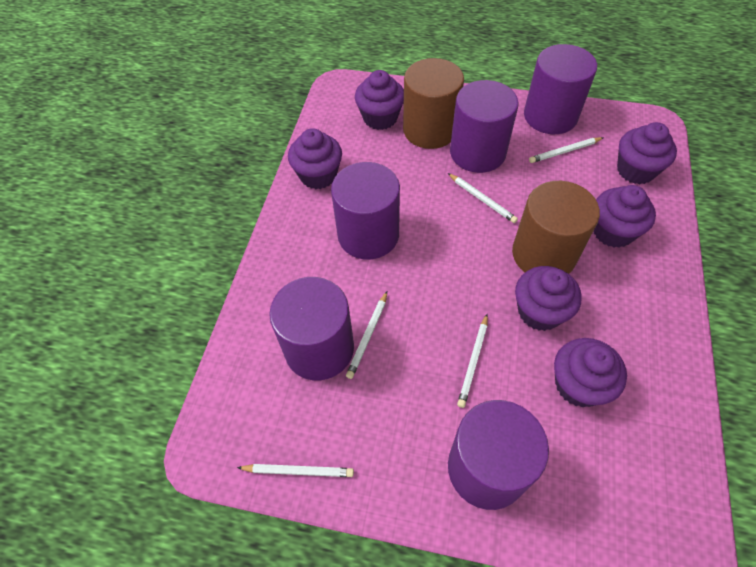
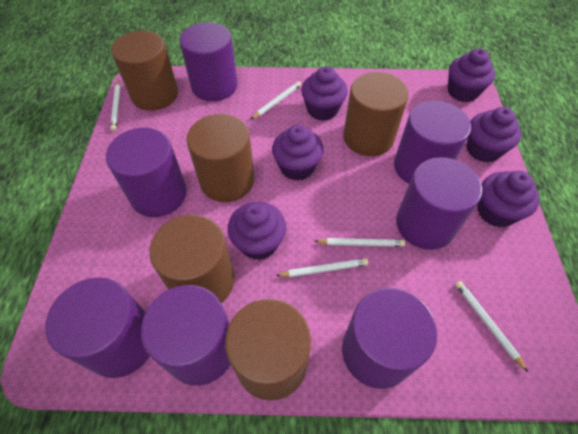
brown cylinder: 2 -> 5
purple cylinder: 5 -> 7

